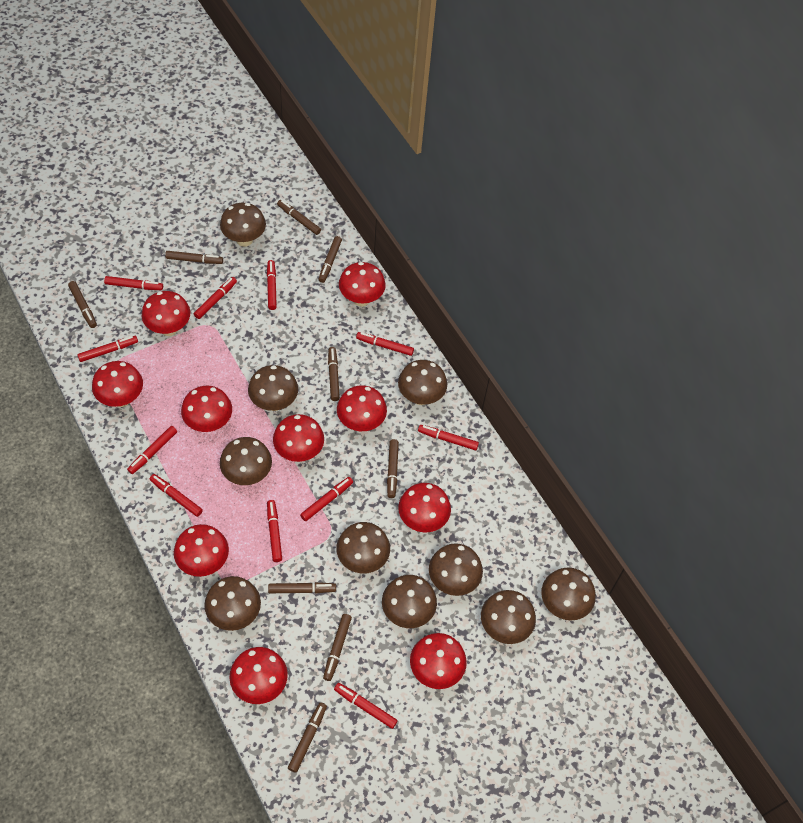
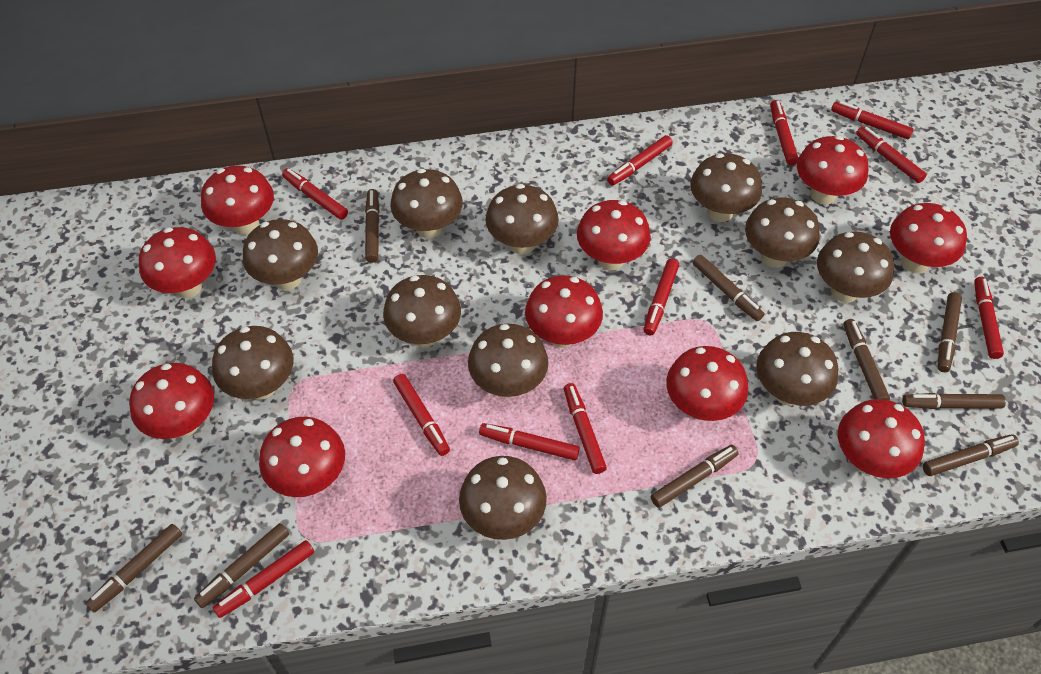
brown mushroom: 10 -> 11

